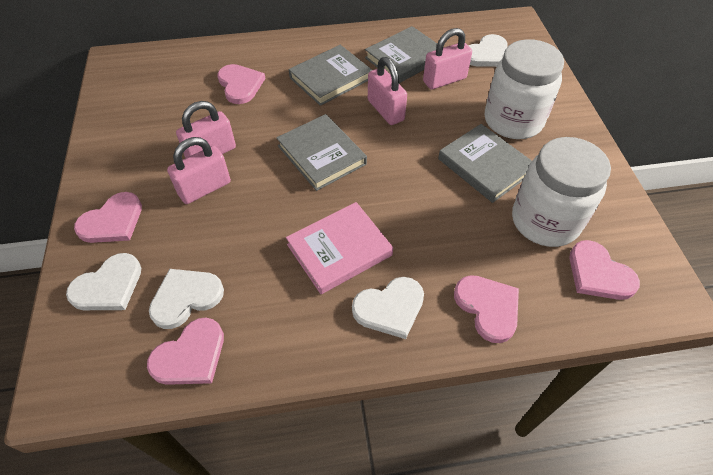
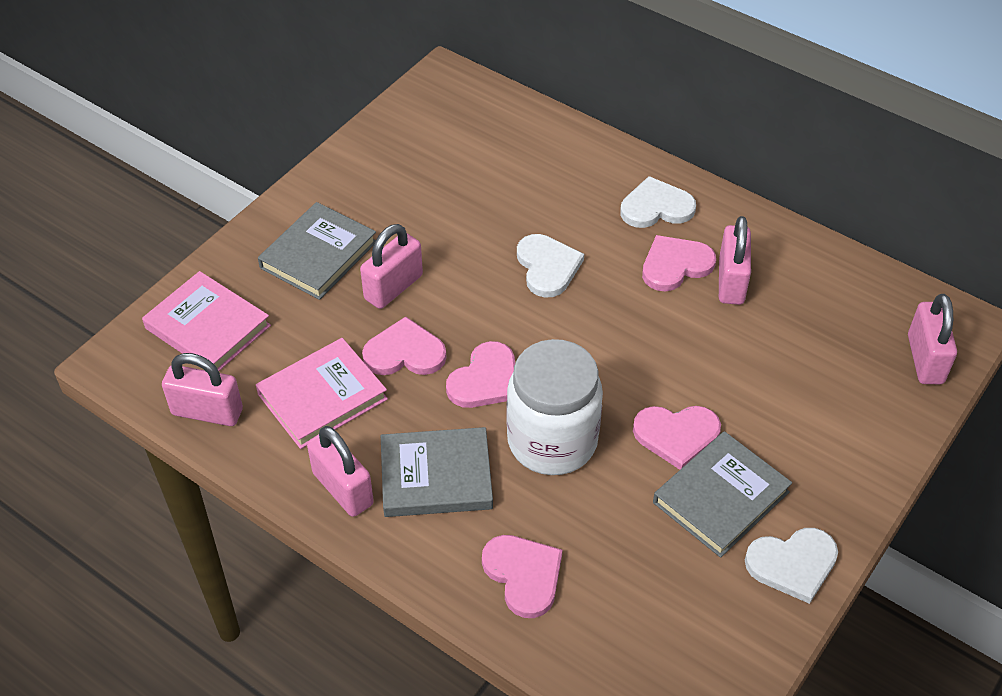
grey book: 4 -> 3
pink book: 1 -> 2
pink padlock: 4 -> 5
white heart: 4 -> 3
white jar: 2 -> 1

